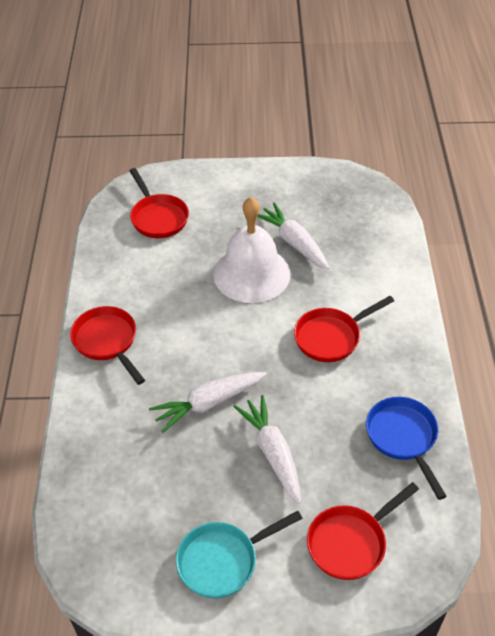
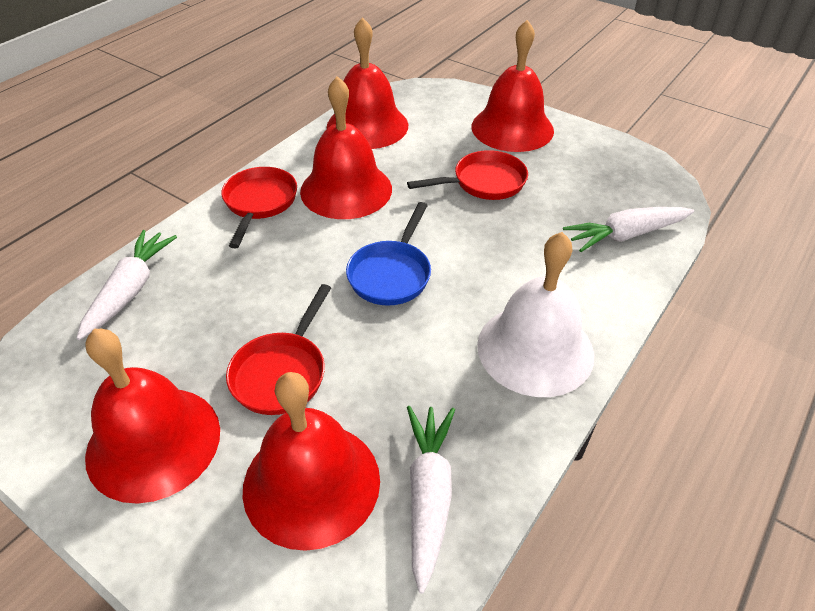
red bell: 0 -> 5
red pan: 4 -> 3
turquoise pan: 1 -> 0

